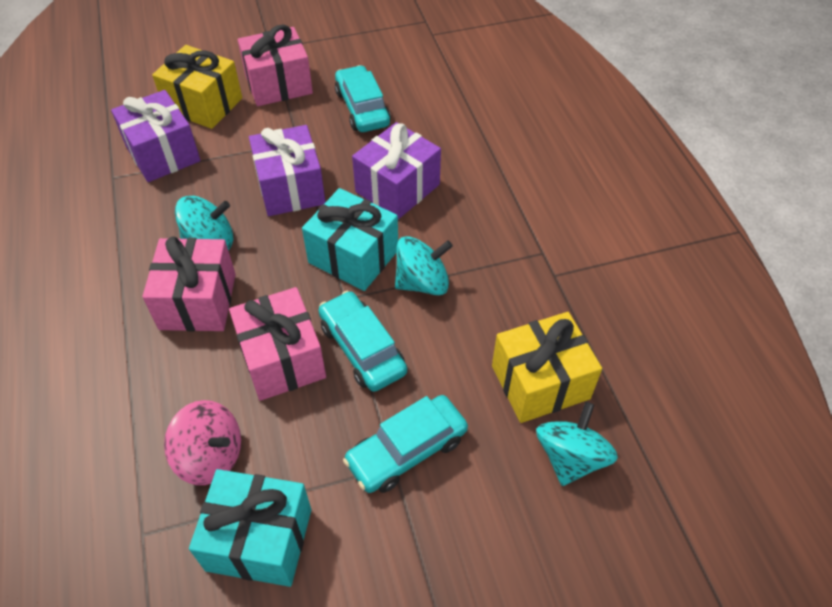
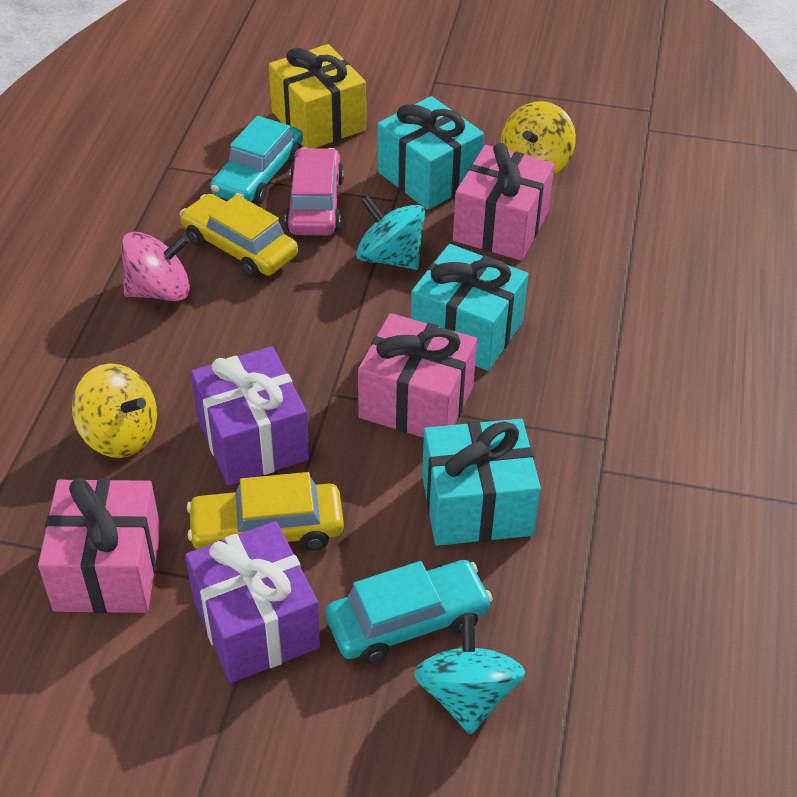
pink car: 0 -> 1
purple gift: 3 -> 2
turquoise car: 3 -> 2
turquoise gift: 2 -> 3
turquoise spinning top: 3 -> 2
yellow car: 0 -> 2
yellow gift: 2 -> 1
yellow spinning top: 0 -> 2

